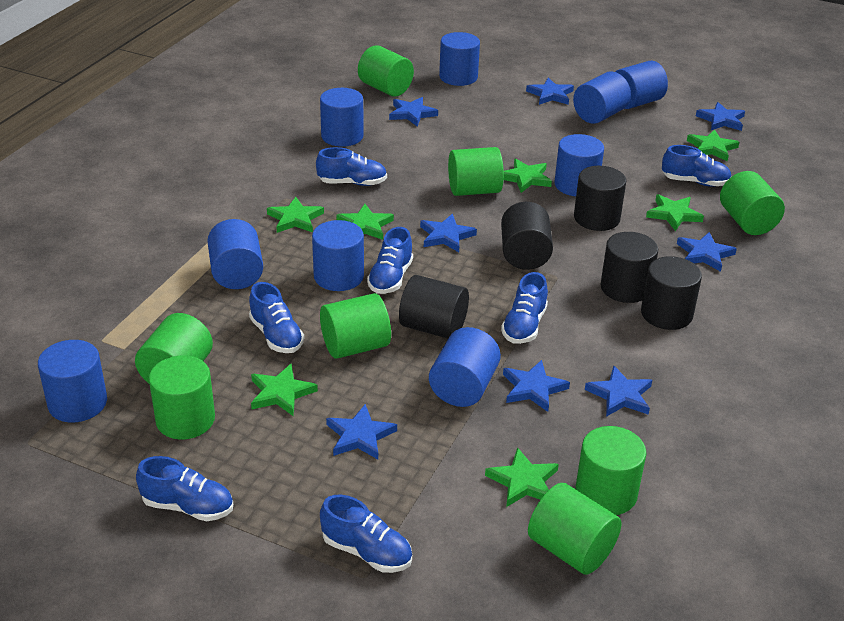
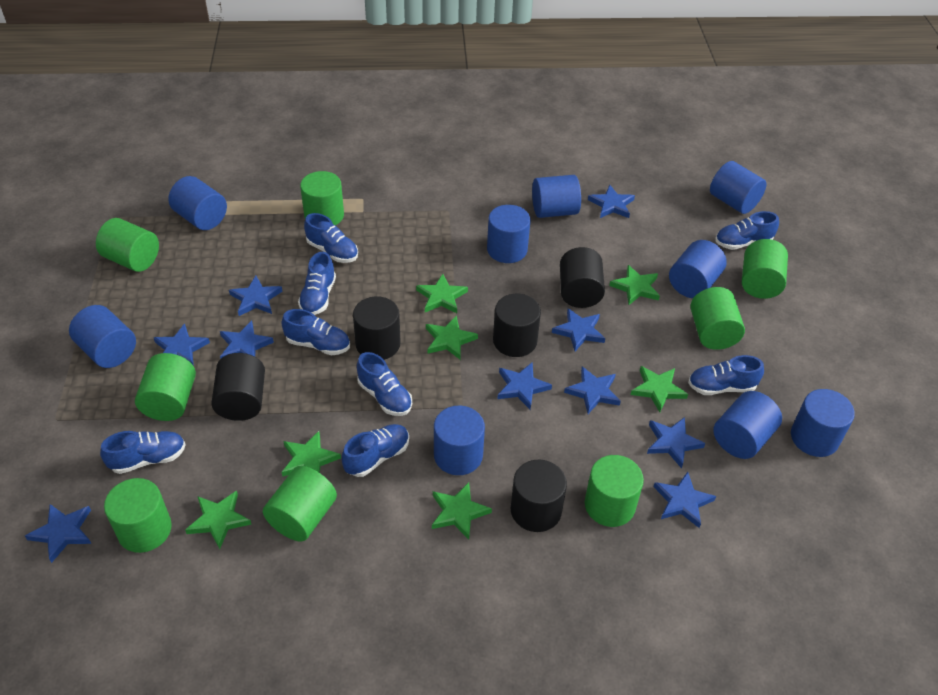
blue shoe: 7 -> 8
blue star: 8 -> 10

